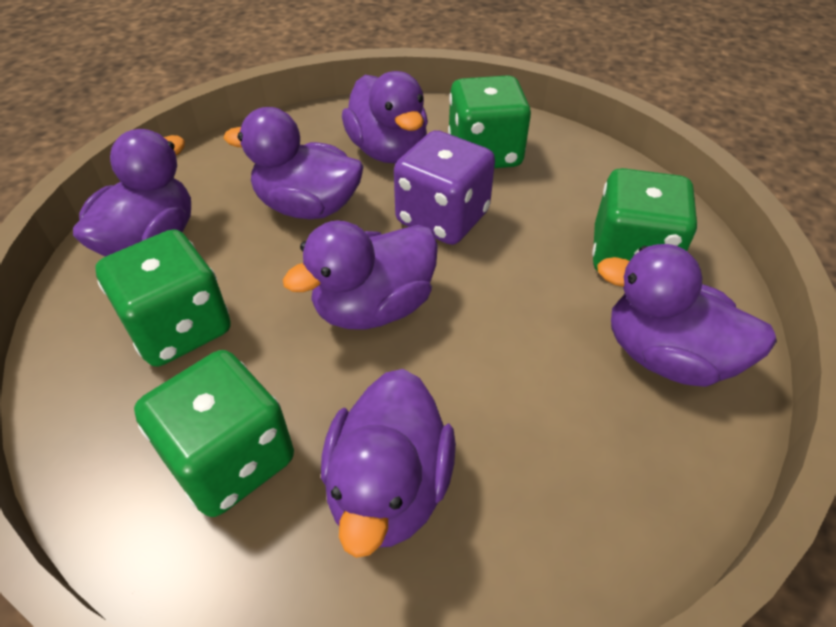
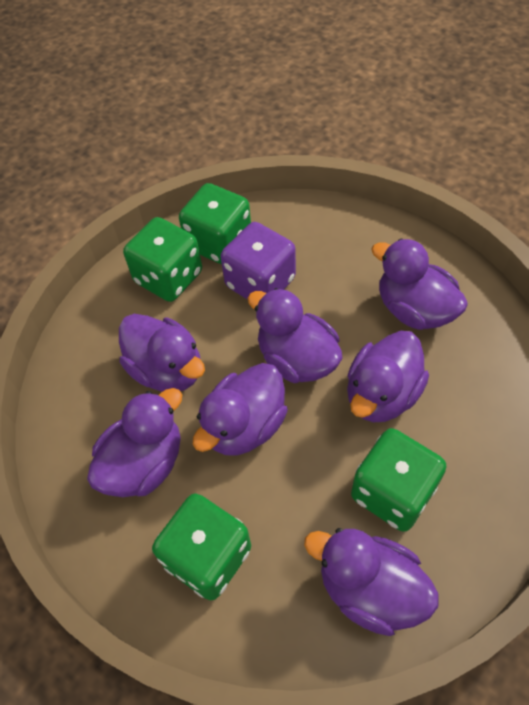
purple duck: 6 -> 7

